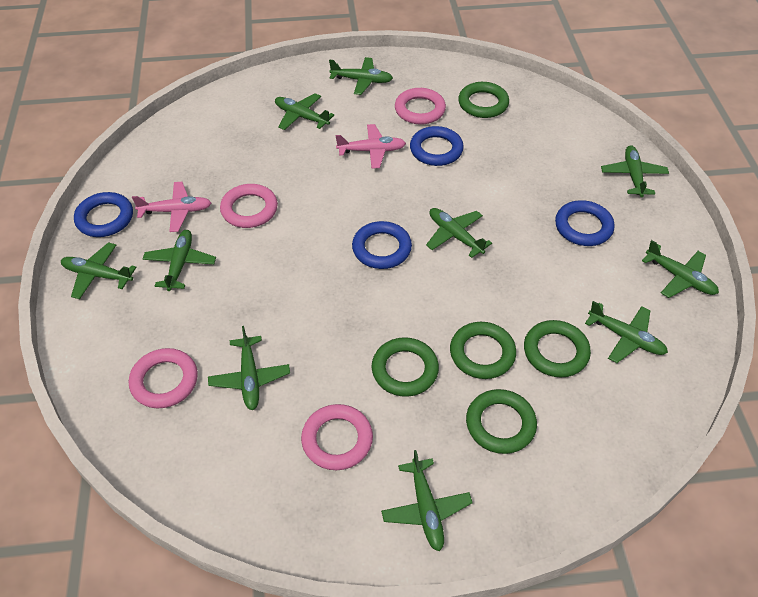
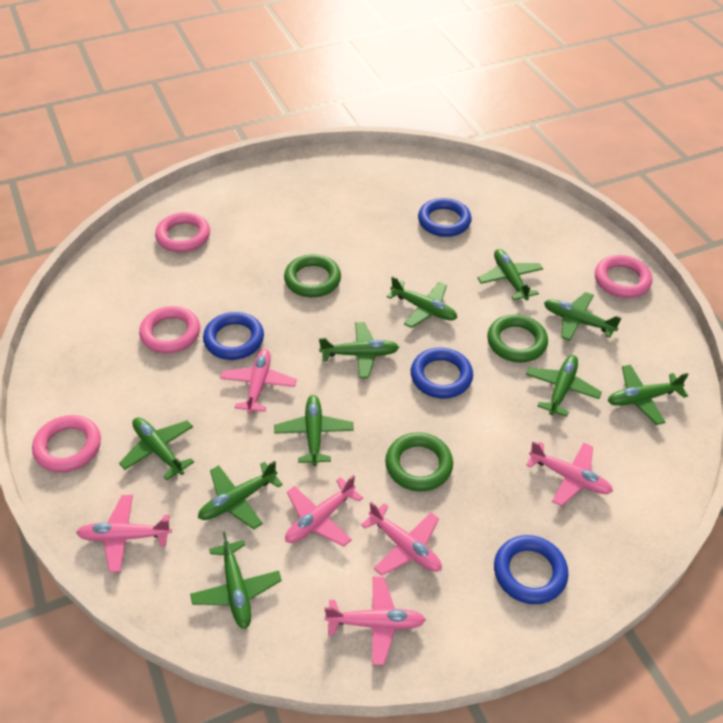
green ring: 5 -> 3
pink plane: 2 -> 6

